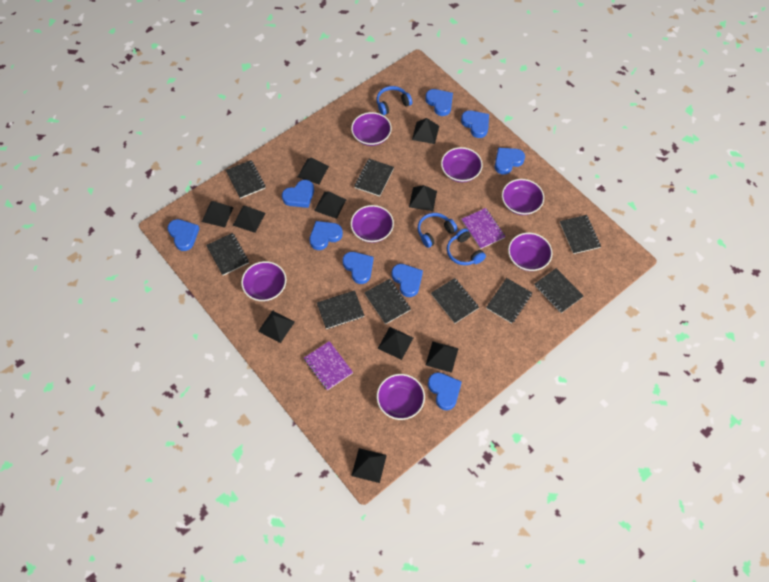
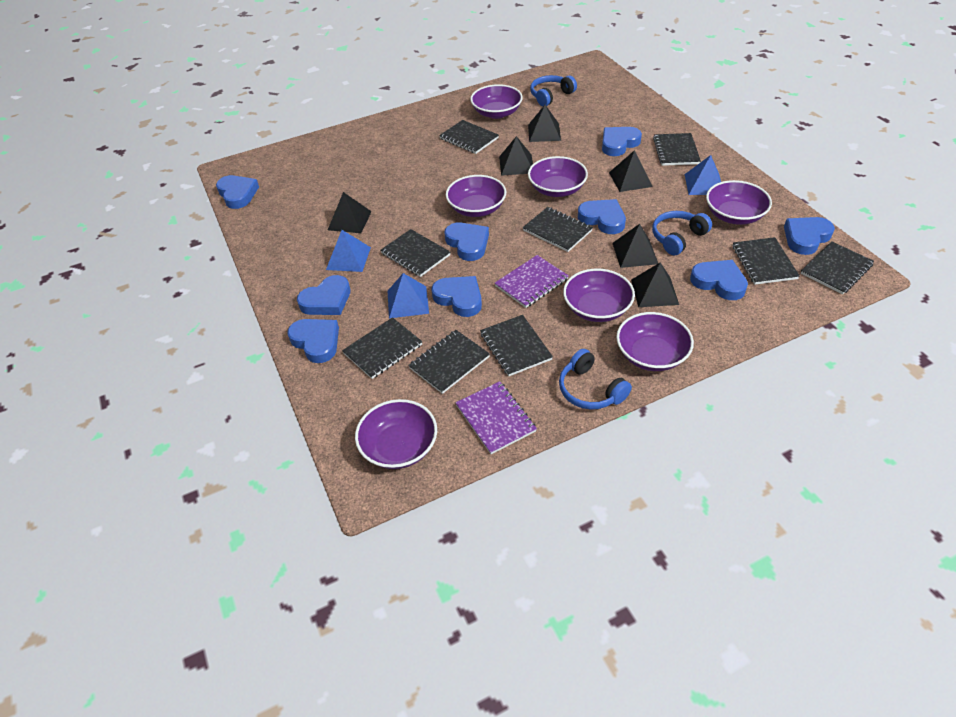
black pyramid: 10 -> 6
blue pyramid: 0 -> 3

